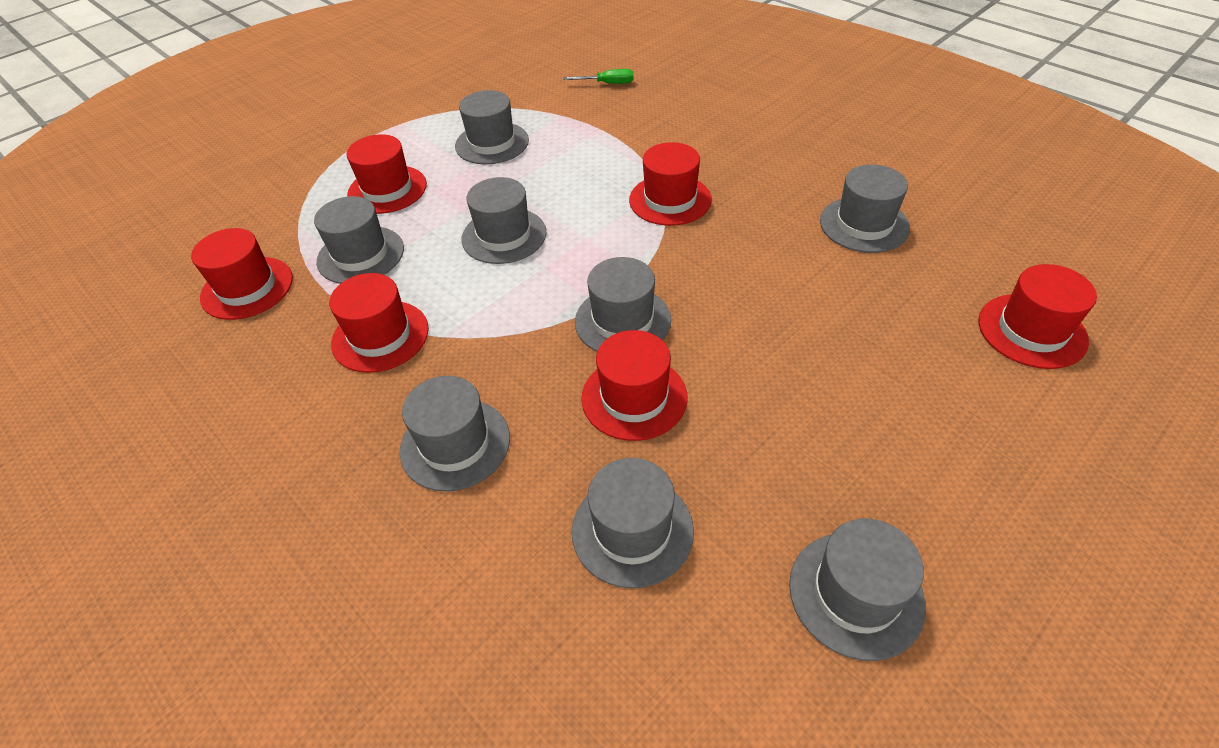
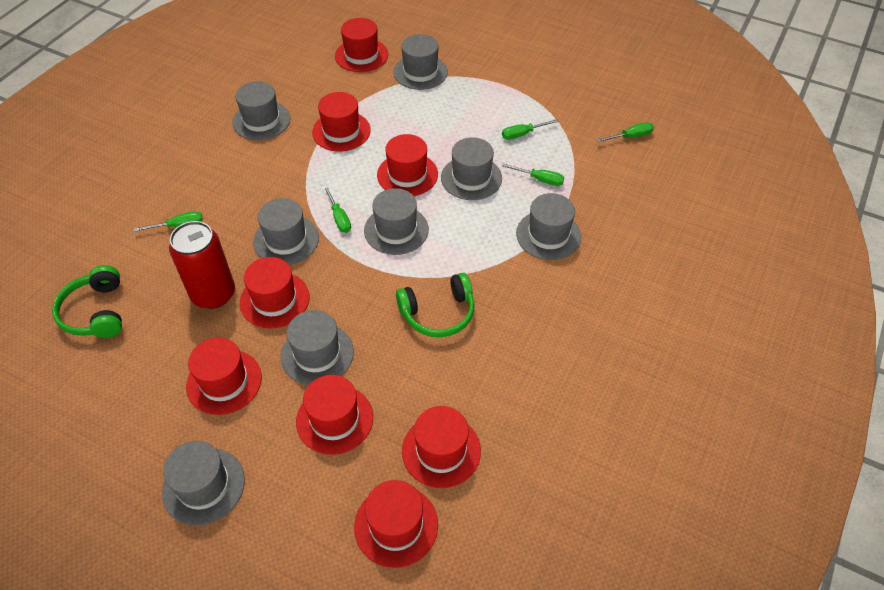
green headphones: 0 -> 2
green screwdriver: 1 -> 5
red can: 0 -> 1
red hat: 6 -> 8

